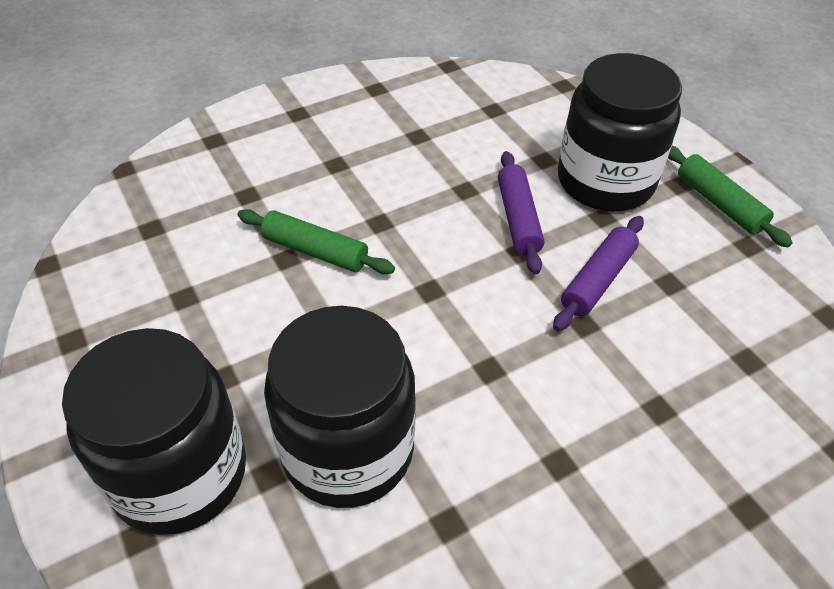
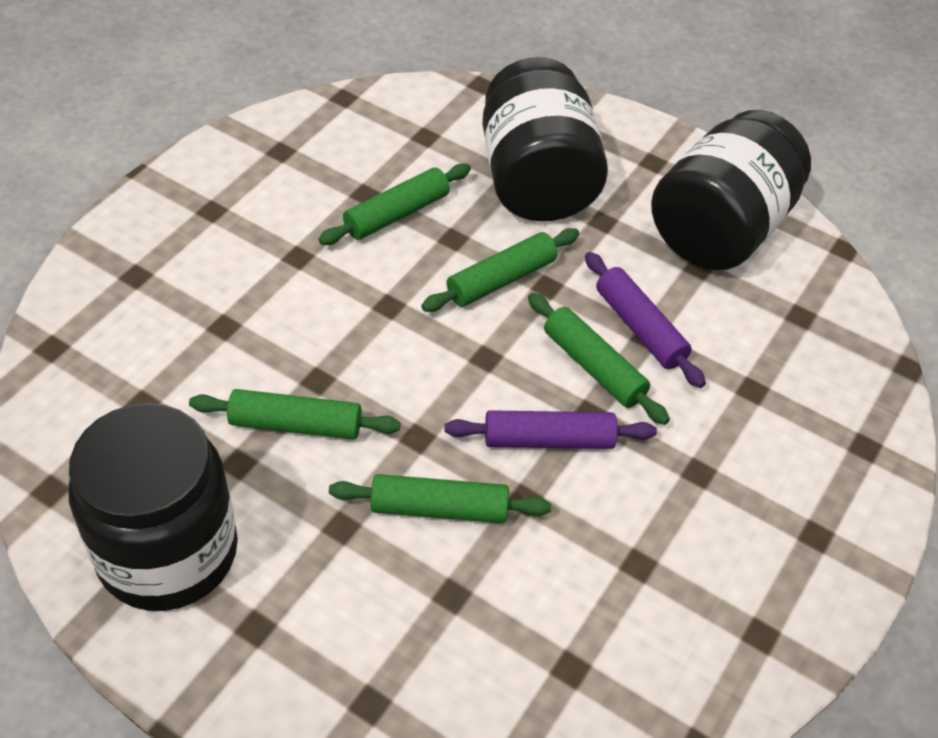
green rolling pin: 2 -> 5

